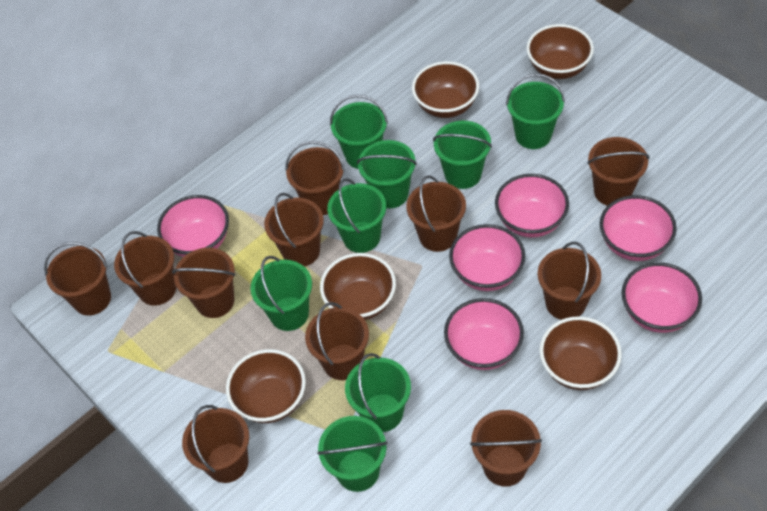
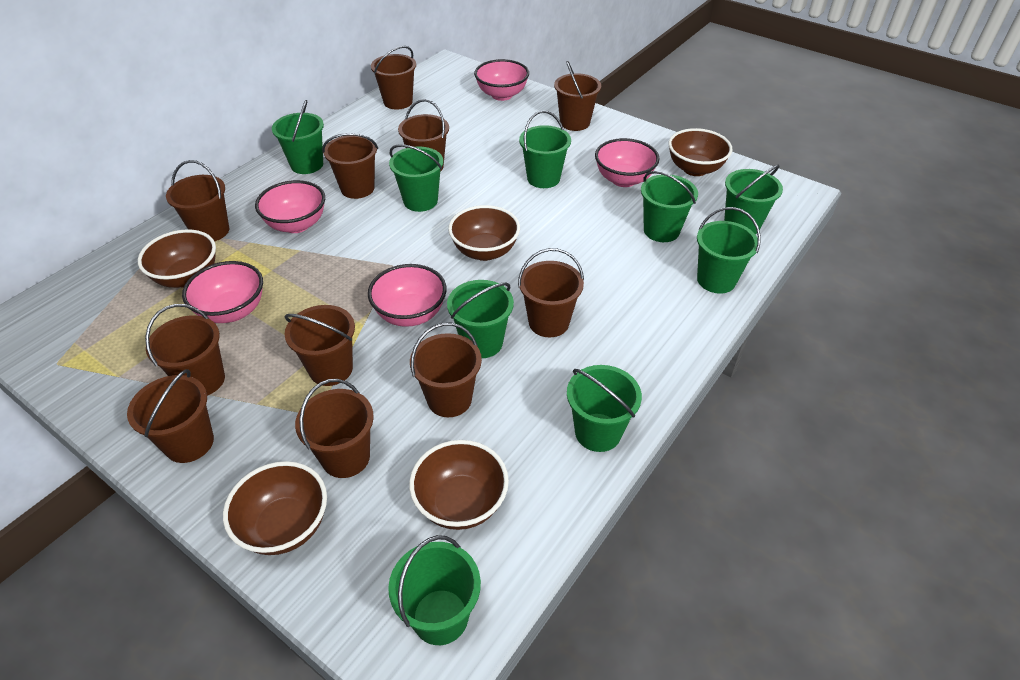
green bucket: 8 -> 9
pink bowl: 6 -> 5

